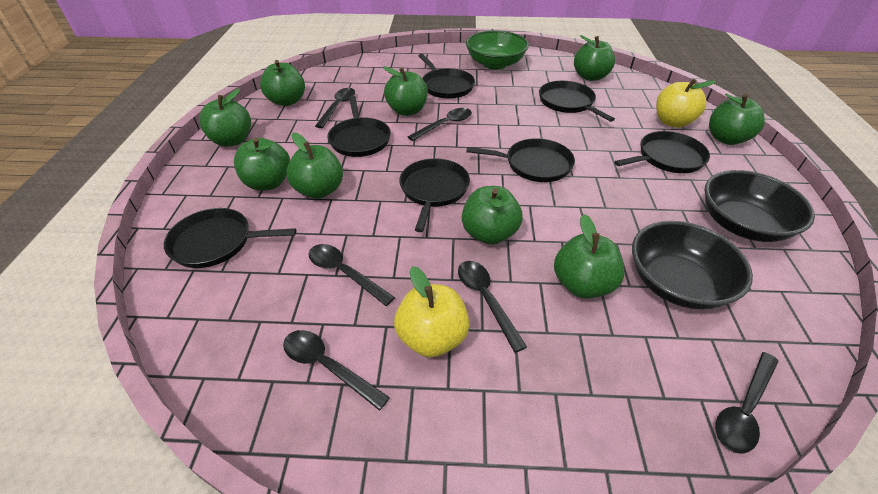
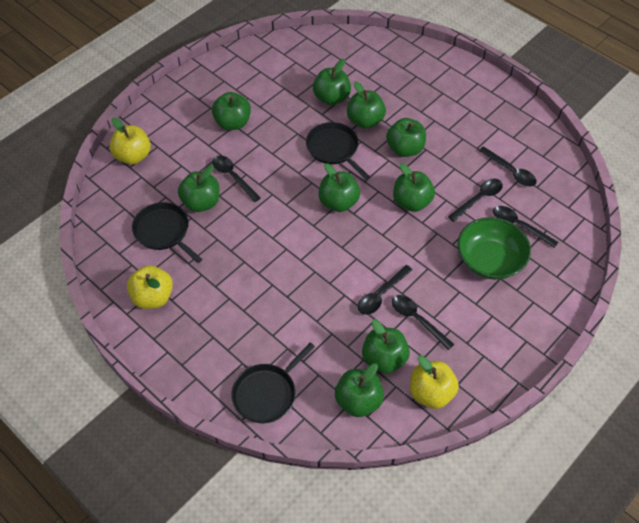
black bowl: 2 -> 0
black pan: 7 -> 3
yellow apple: 2 -> 3

